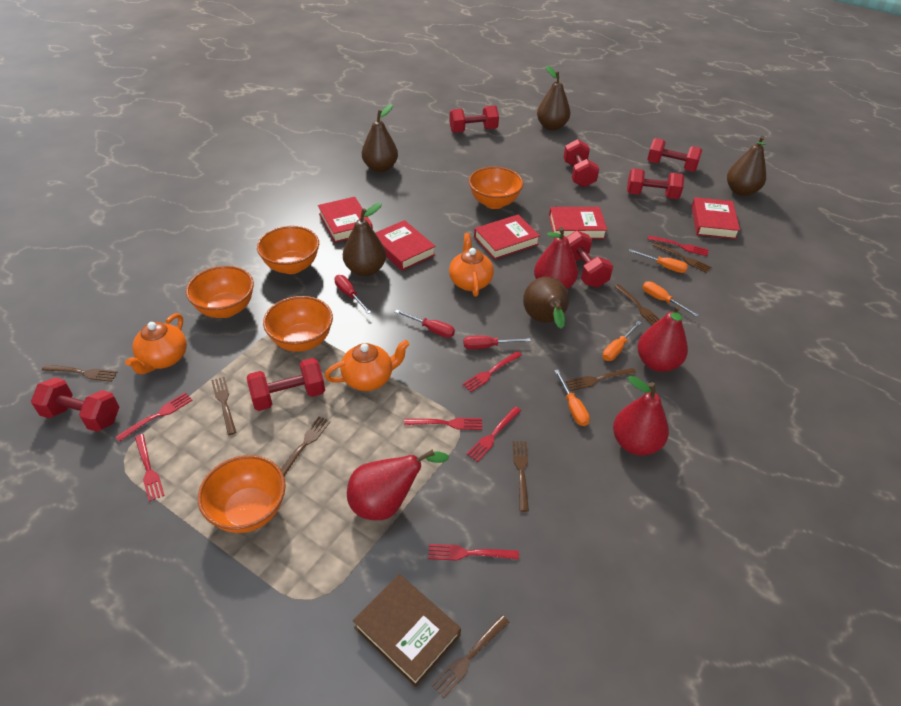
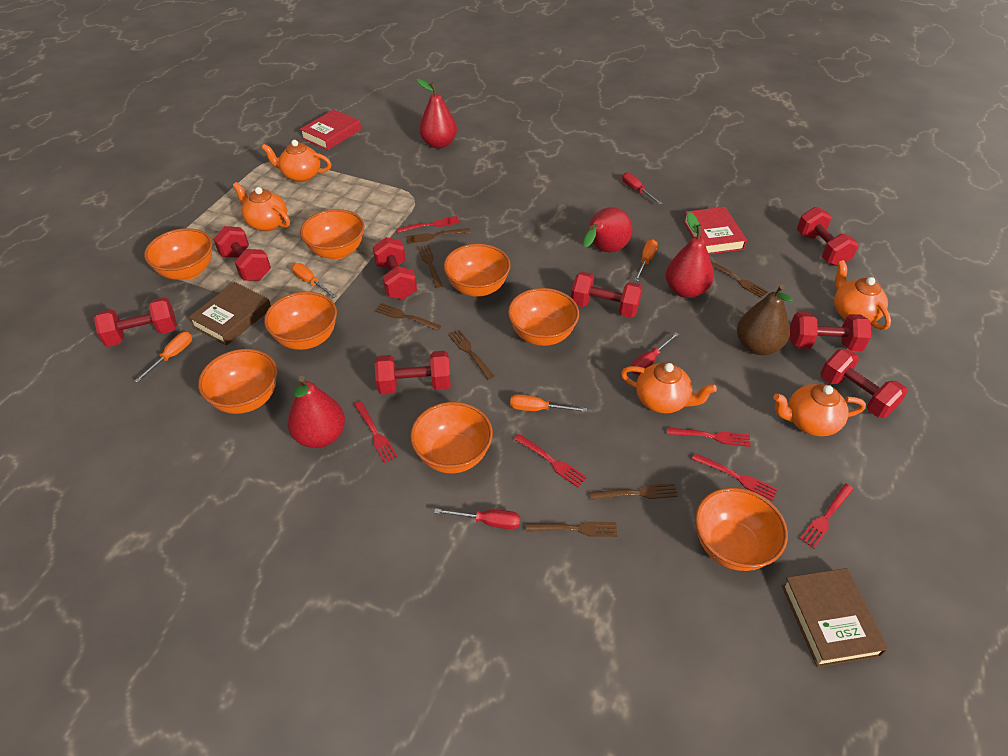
brown book: 1 -> 2
brown fork: 8 -> 7
brown pear: 5 -> 1
orange bowl: 5 -> 8
orange teapot: 3 -> 5
red book: 5 -> 2
red dumbbell: 7 -> 8
red fork: 7 -> 6

